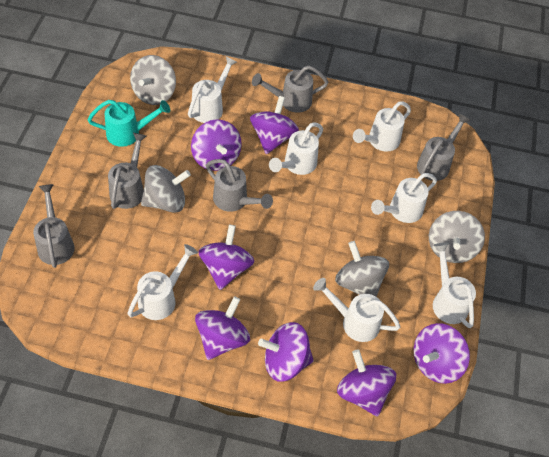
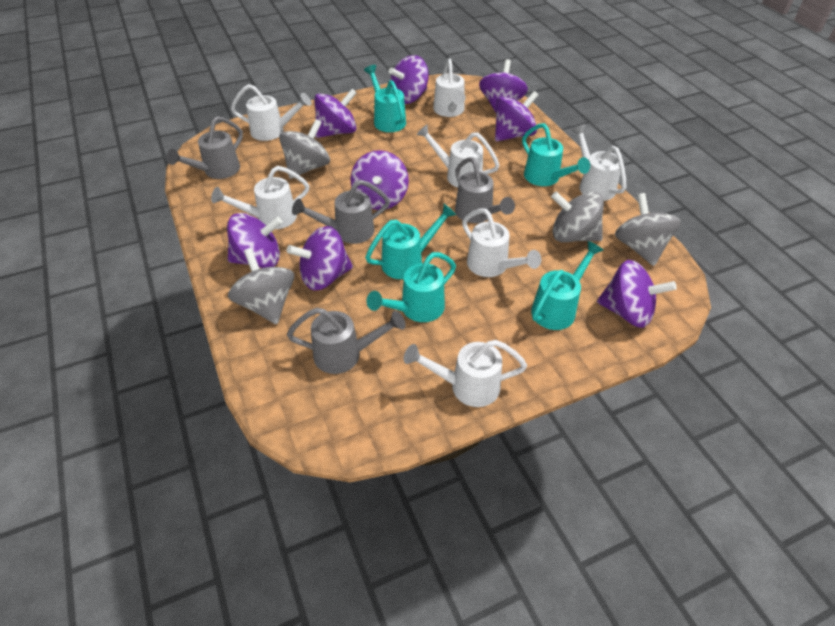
grey watering can: 5 -> 4
purple spinning top: 7 -> 8
turquoise watering can: 1 -> 5

